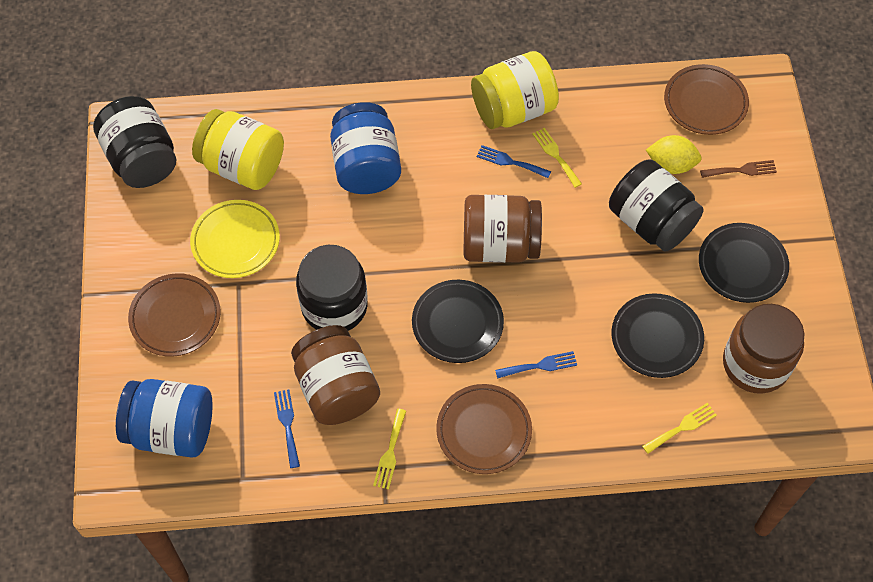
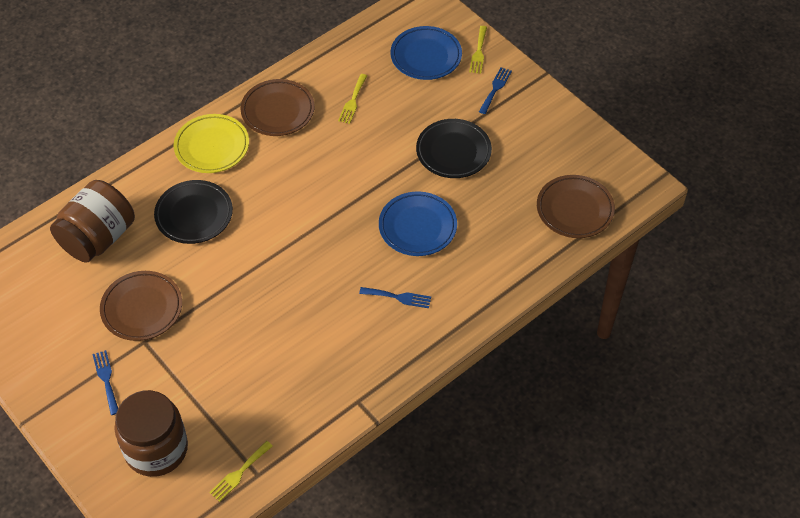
black jar: 3 -> 0
black plate: 3 -> 2
blue jar: 2 -> 0
blue plate: 0 -> 2
brown fork: 1 -> 0
brown jar: 3 -> 2
yellow jar: 2 -> 0
yellow lemon: 1 -> 0

